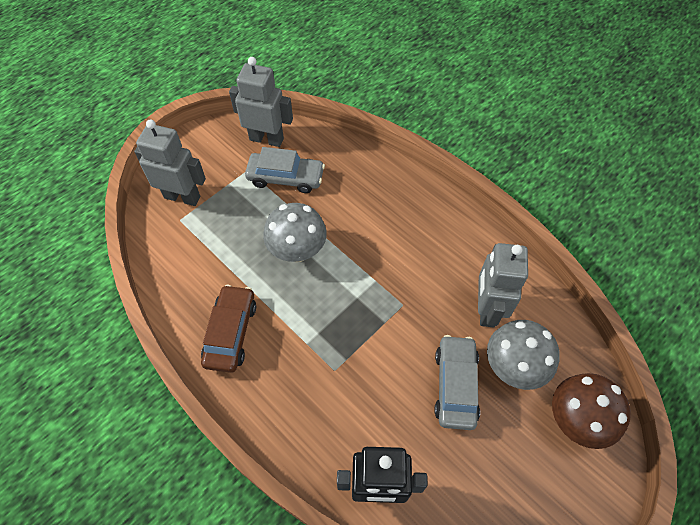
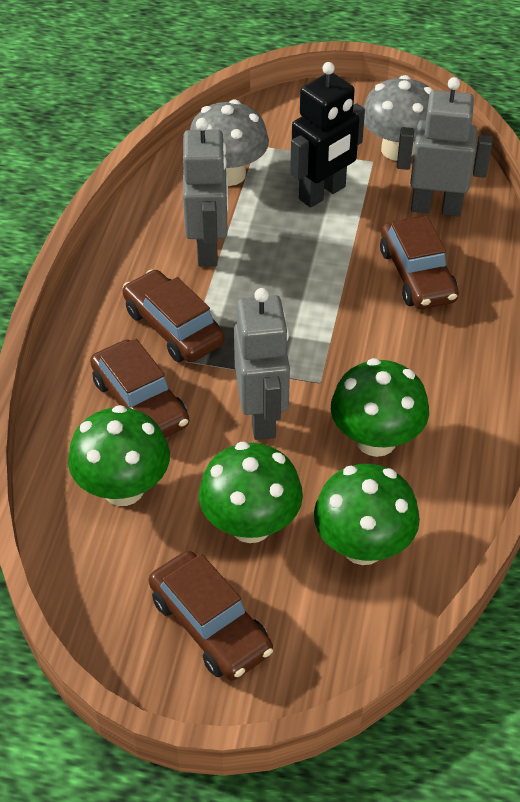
brown car: 1 -> 4
brown mushroom: 1 -> 0
green mushroom: 0 -> 4
grey car: 2 -> 0

